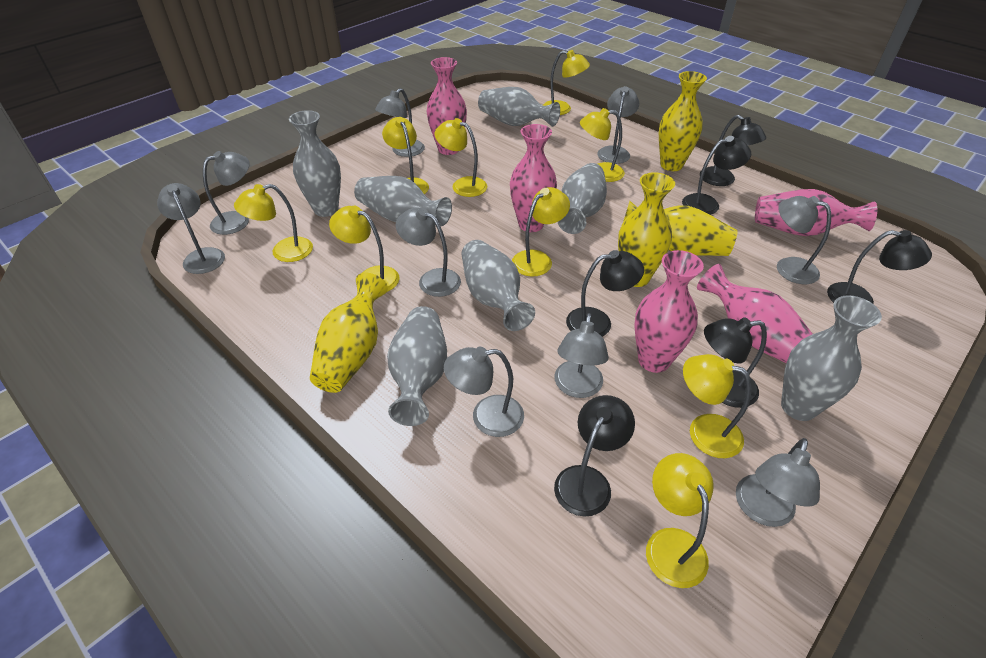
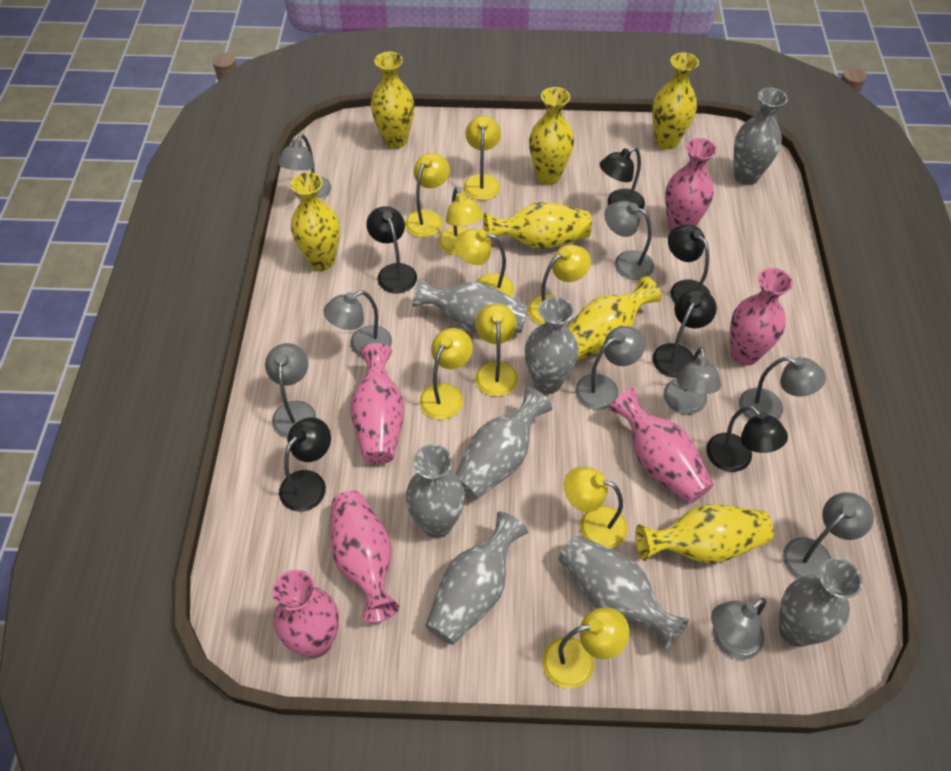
grey vase: 7 -> 8
pink vase: 5 -> 6
yellow vase: 4 -> 7

